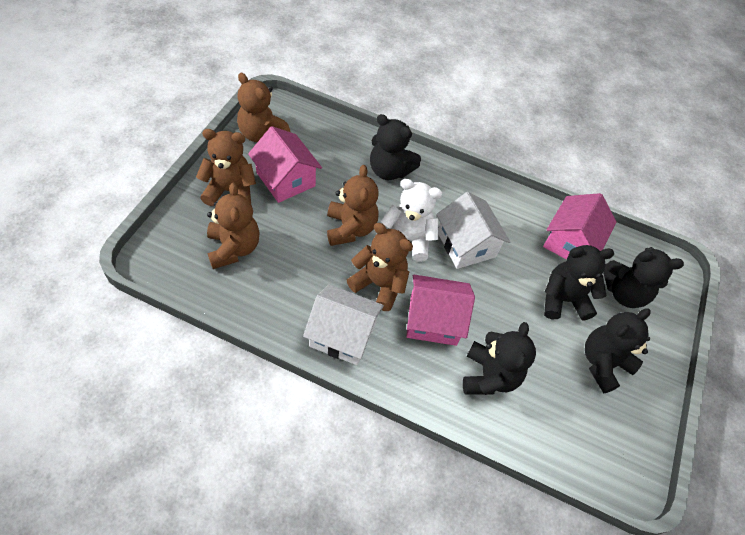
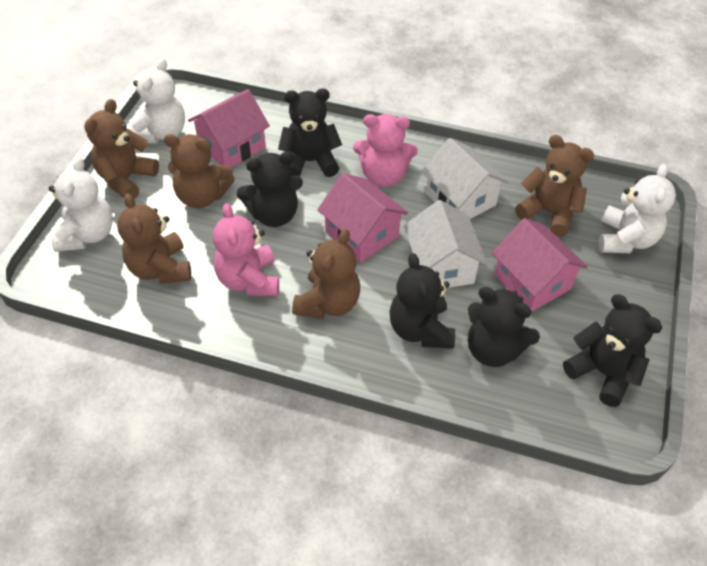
pink teddy bear: 0 -> 2
white teddy bear: 1 -> 3

